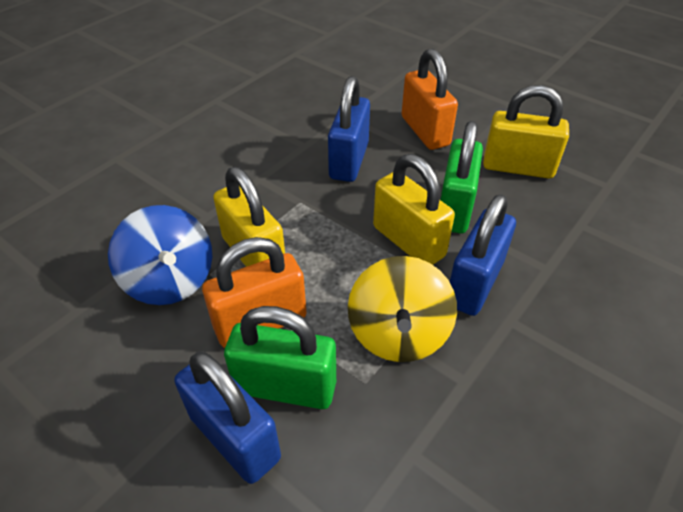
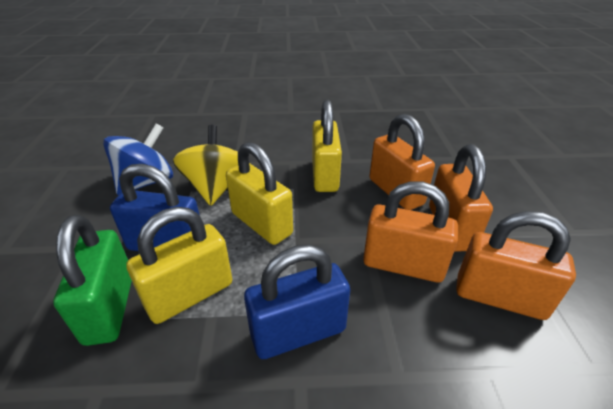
blue padlock: 3 -> 2
green padlock: 2 -> 1
orange padlock: 2 -> 4

